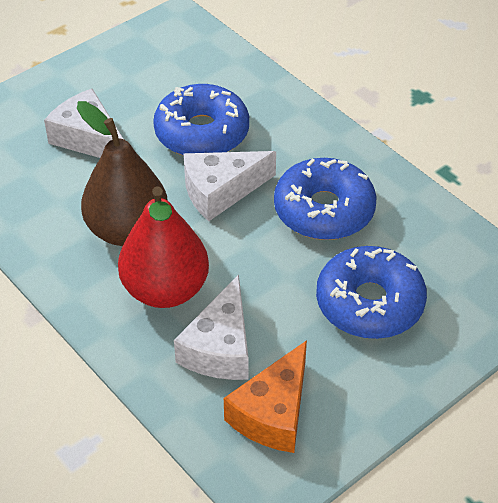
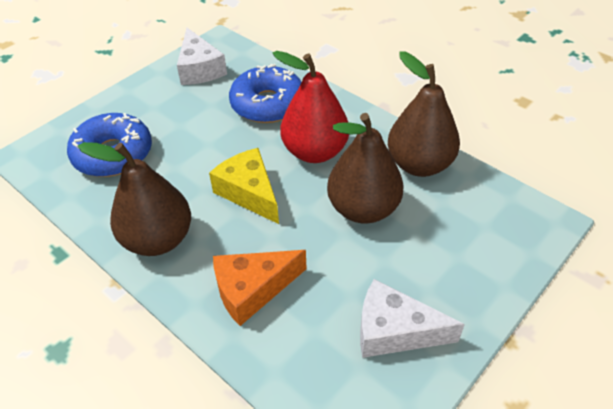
blue donut: 3 -> 2
brown pear: 1 -> 3
white cheese: 3 -> 2
yellow cheese: 0 -> 1

